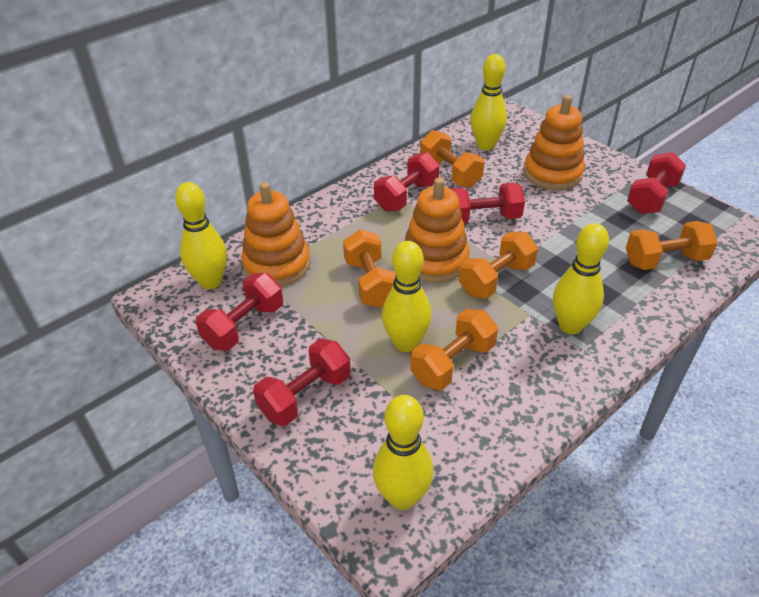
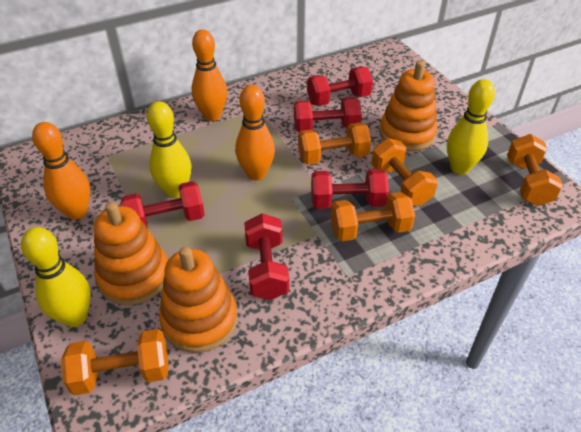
orange bowling pin: 0 -> 3
yellow bowling pin: 5 -> 3

